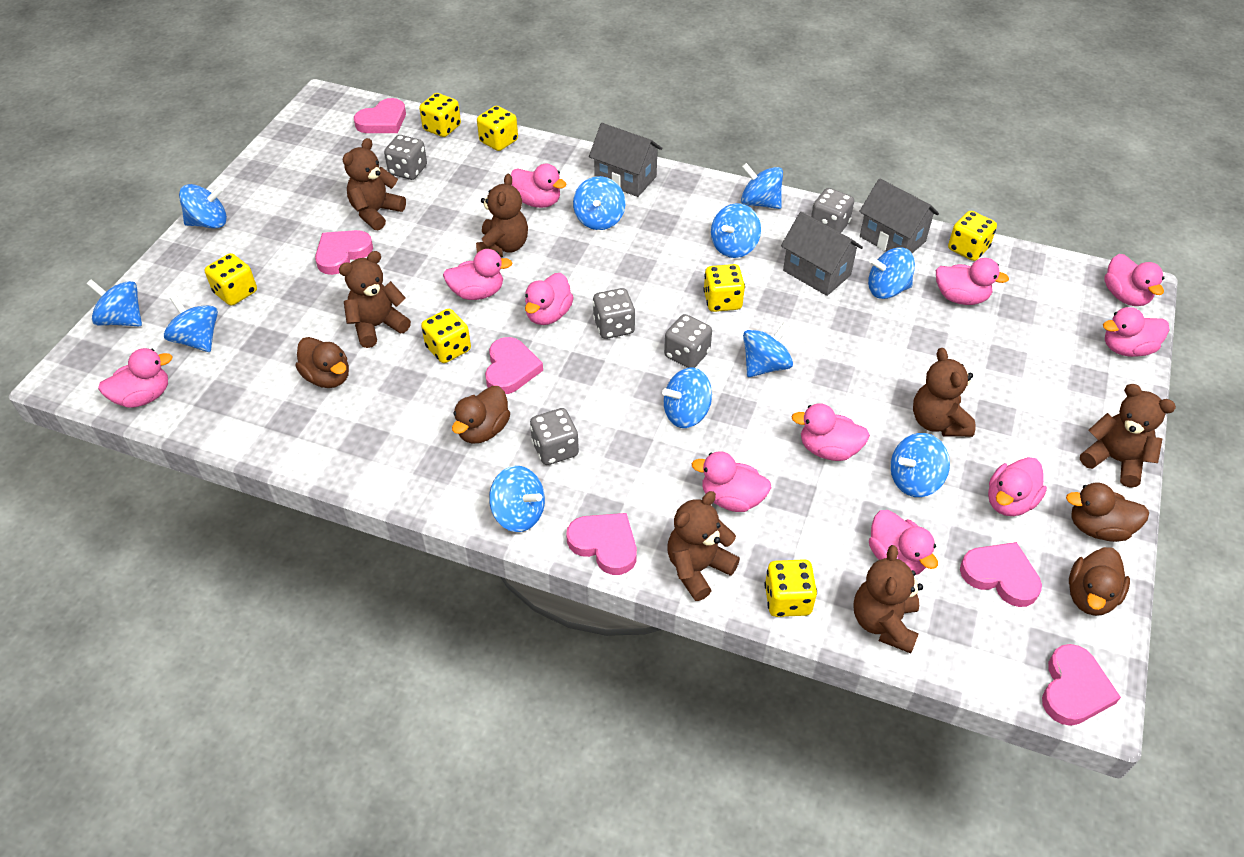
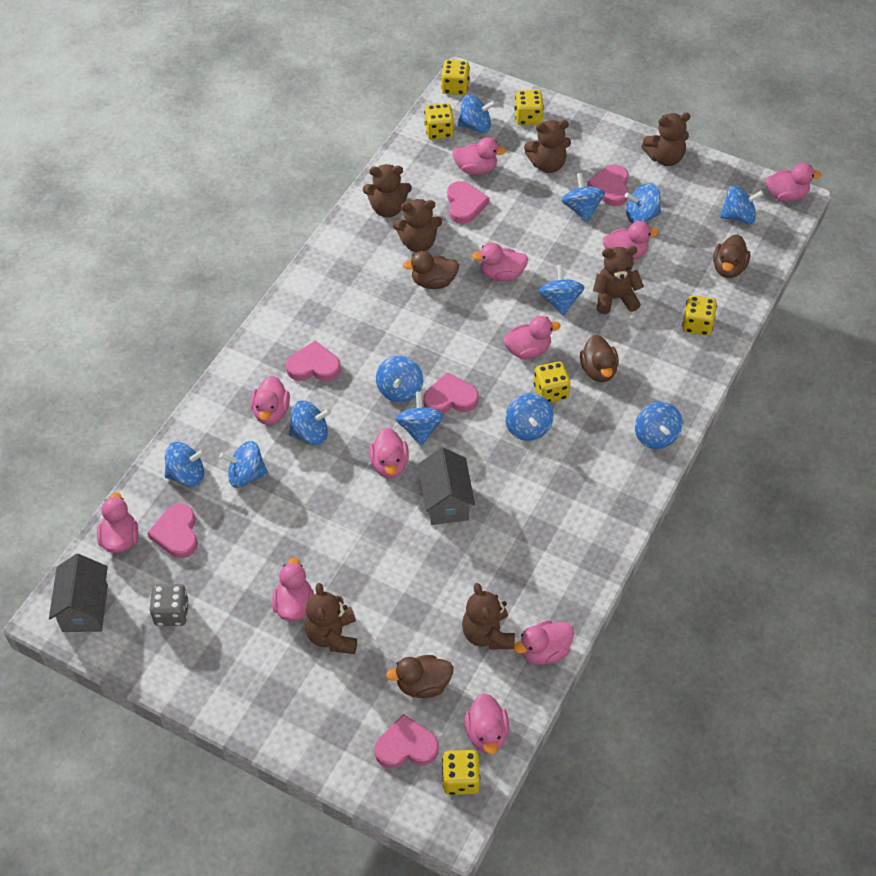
blue spinning top: 11 -> 12
grey dice: 5 -> 1
grey house: 3 -> 2
yellow dice: 7 -> 6

